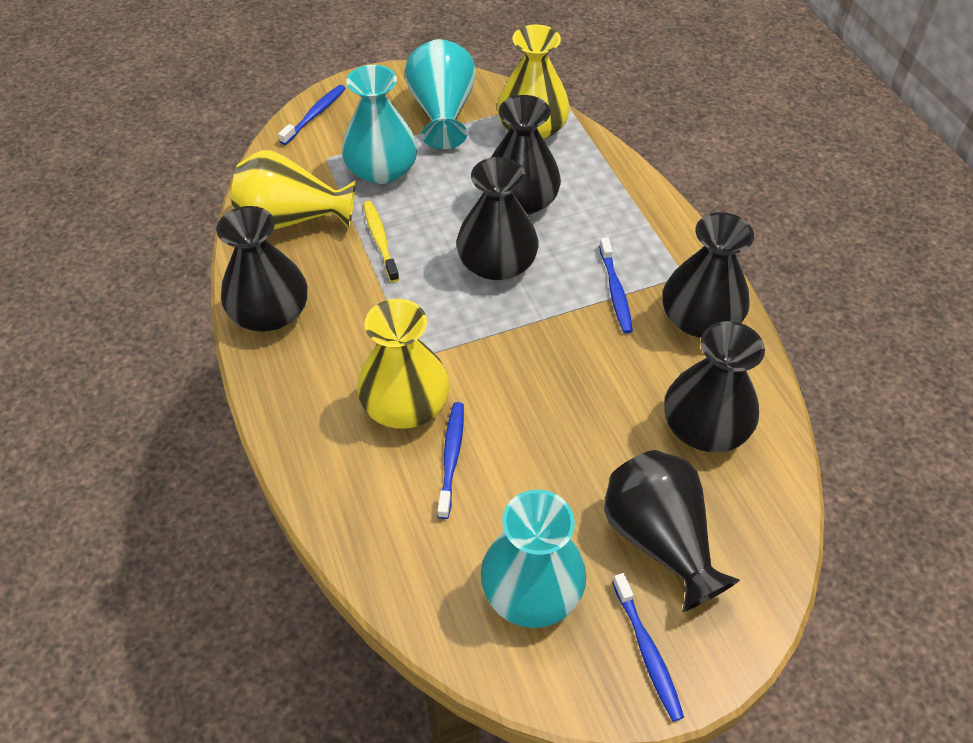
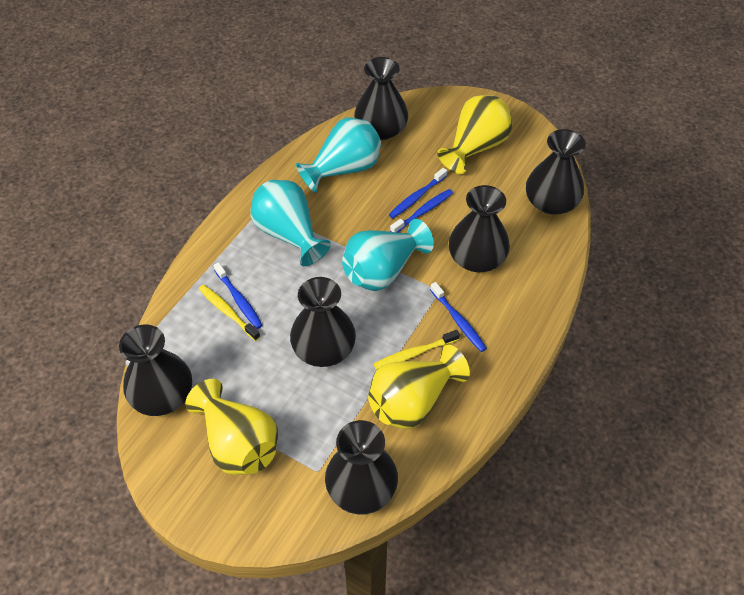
yellow toothbrush: 1 -> 2

